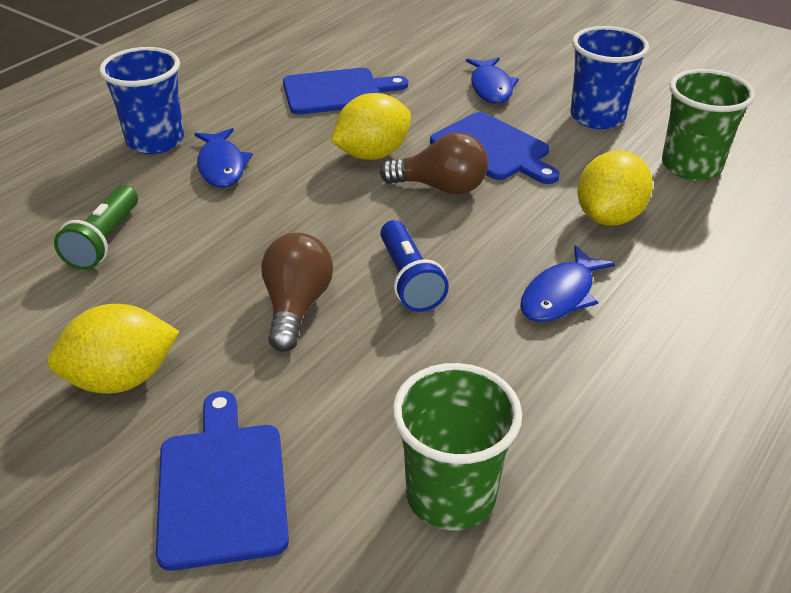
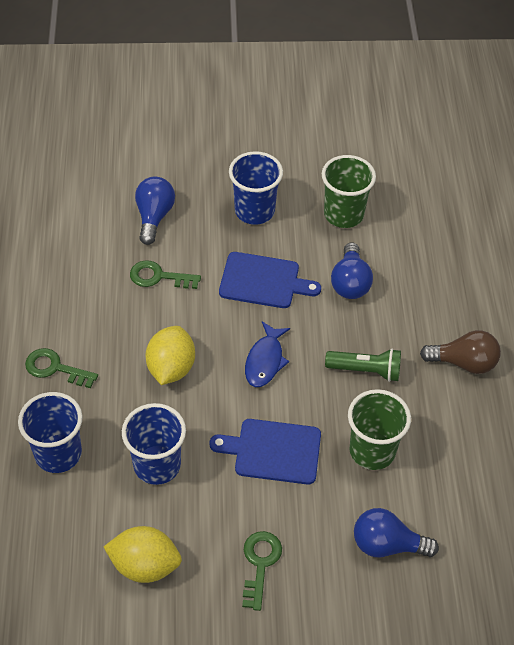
blue cup: 2 -> 3
blue cutting board: 3 -> 2
blue fish: 3 -> 1
blue flashlight: 1 -> 0
blue light bulb: 0 -> 3
brown light bulb: 2 -> 1
green key: 0 -> 3
yellow lemon: 3 -> 2

